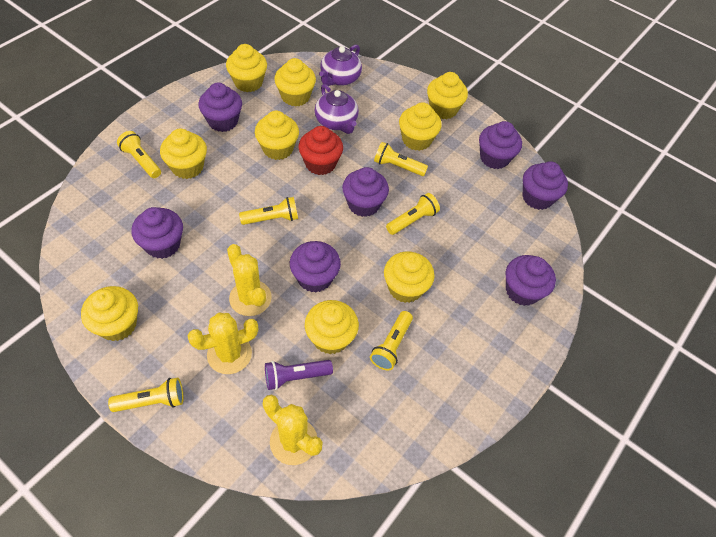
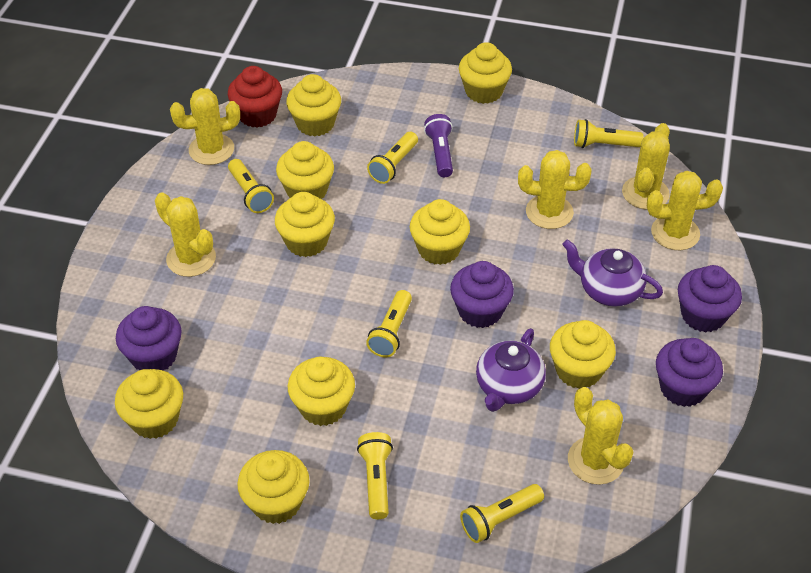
purple cupcake: 7 -> 4
yellow cactus: 3 -> 6

